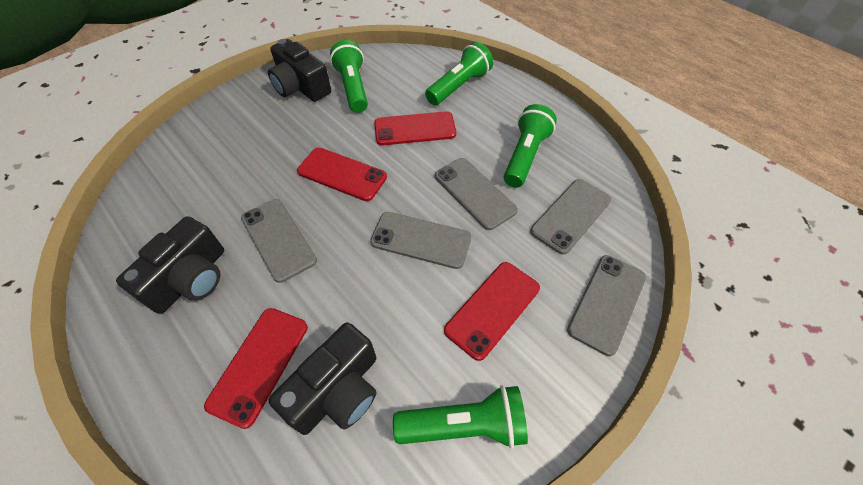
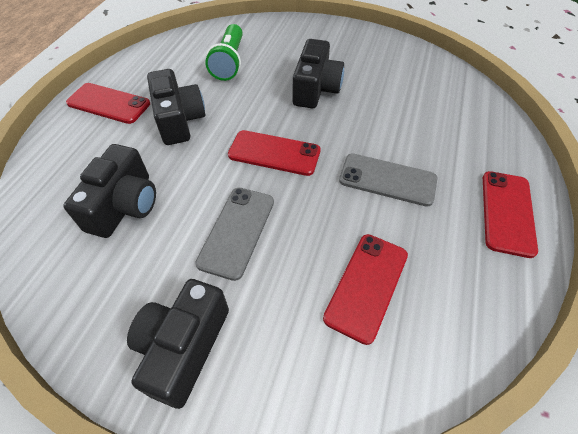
black camera: 3 -> 4
green flashlight: 4 -> 1
grey phone: 5 -> 2

